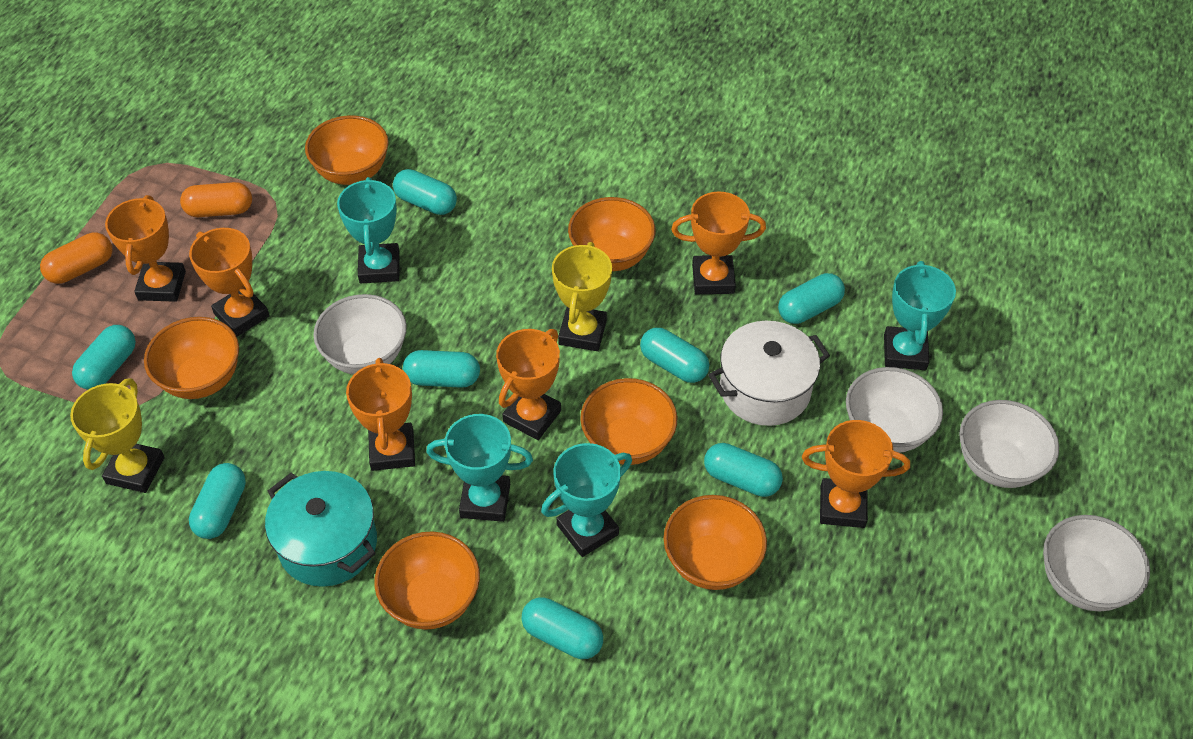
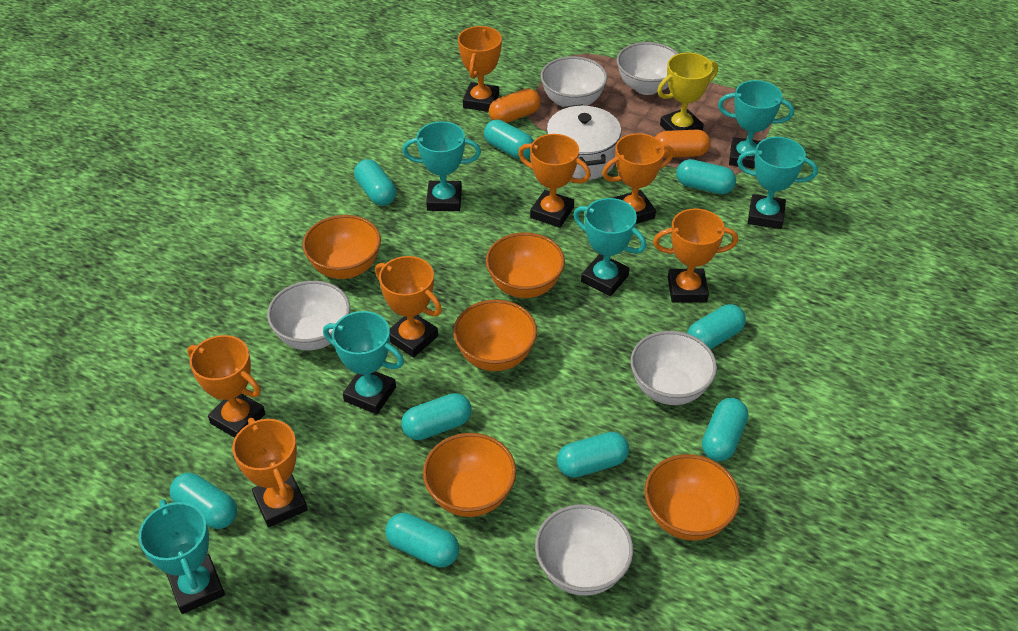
orange bowl: 6 -> 5
orange trophy: 6 -> 7
turquoise capsule: 8 -> 9
turquoise pot: 1 -> 0
turquoise trophy: 4 -> 6
white bowl: 4 -> 5
yellow trophy: 2 -> 1

